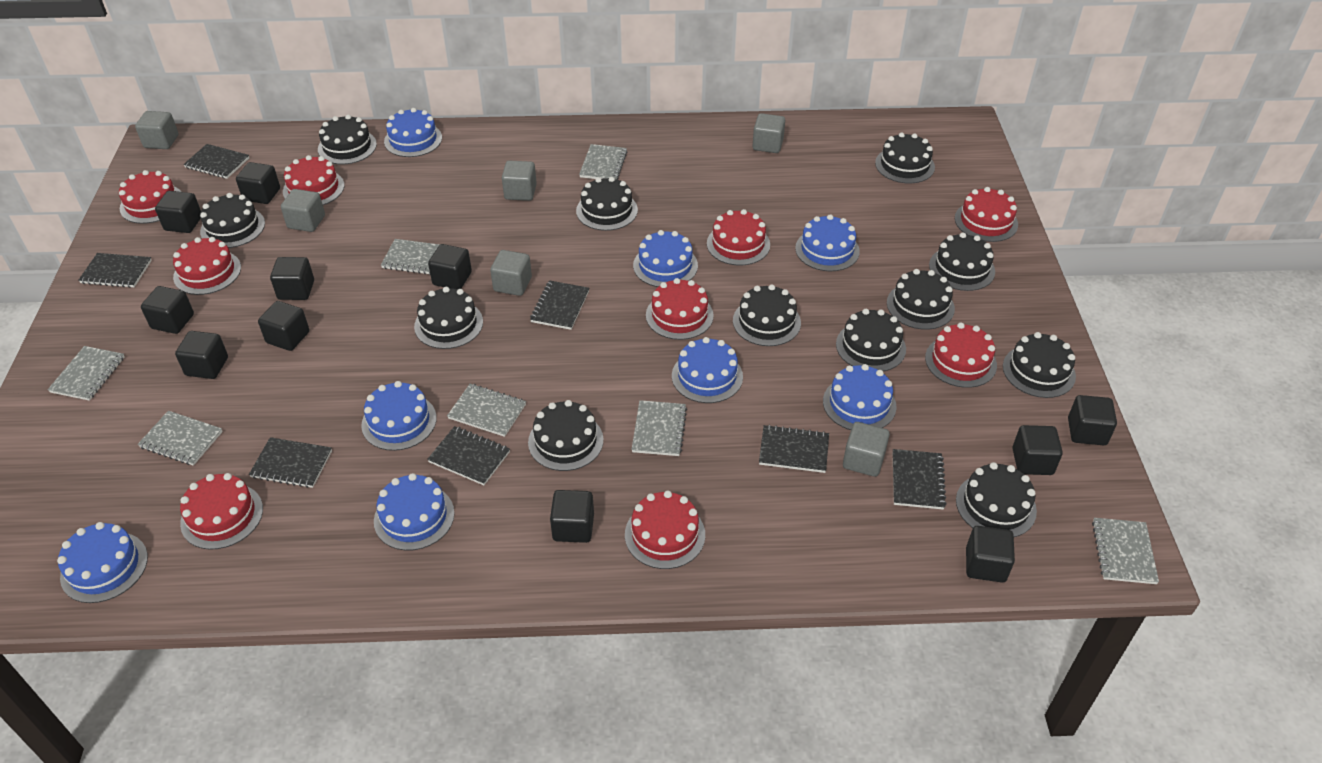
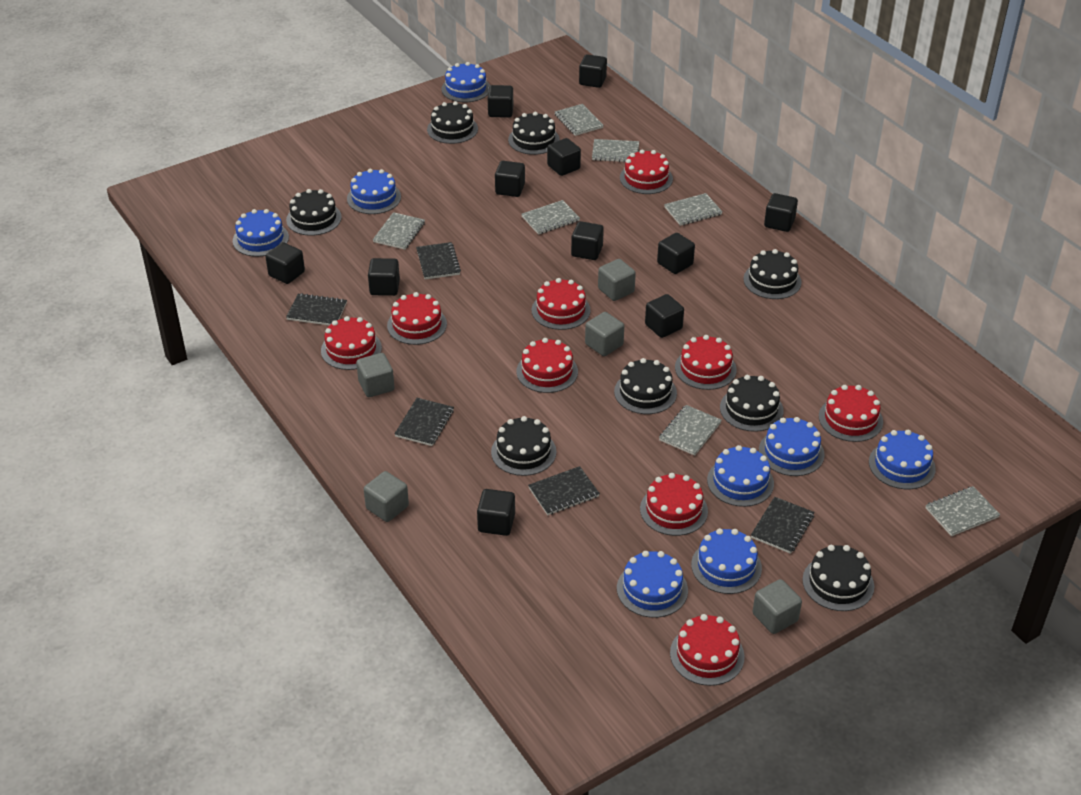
black cake: 12 -> 8
black notebook: 7 -> 5
grey cube: 6 -> 5

